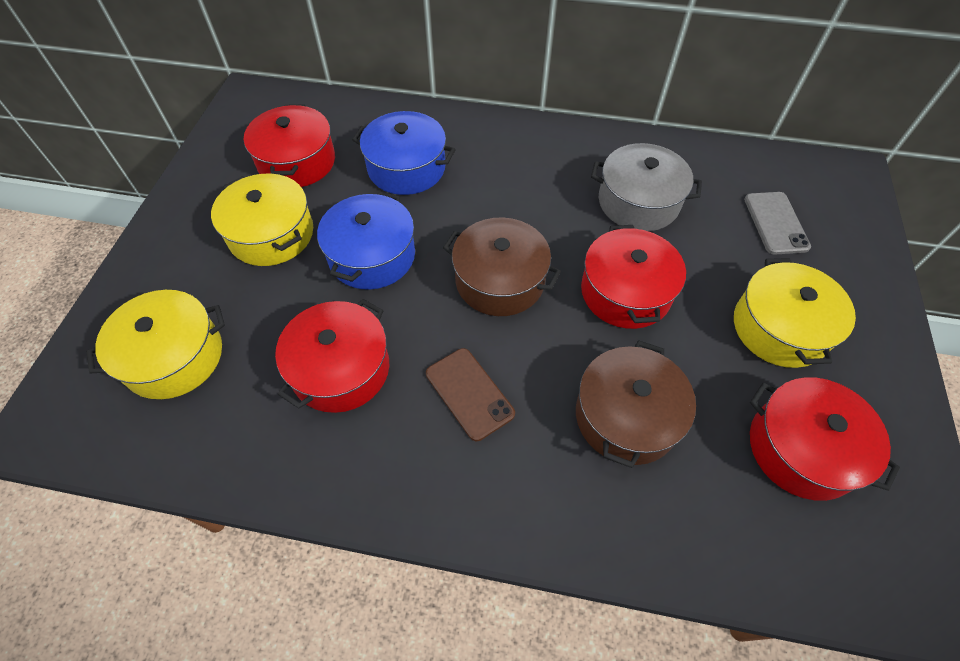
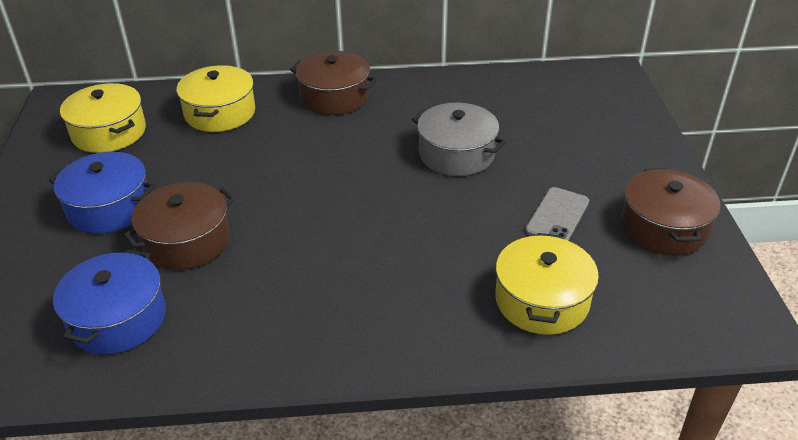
brown phone: 1 -> 0
brown pot: 2 -> 3
red pot: 4 -> 0

